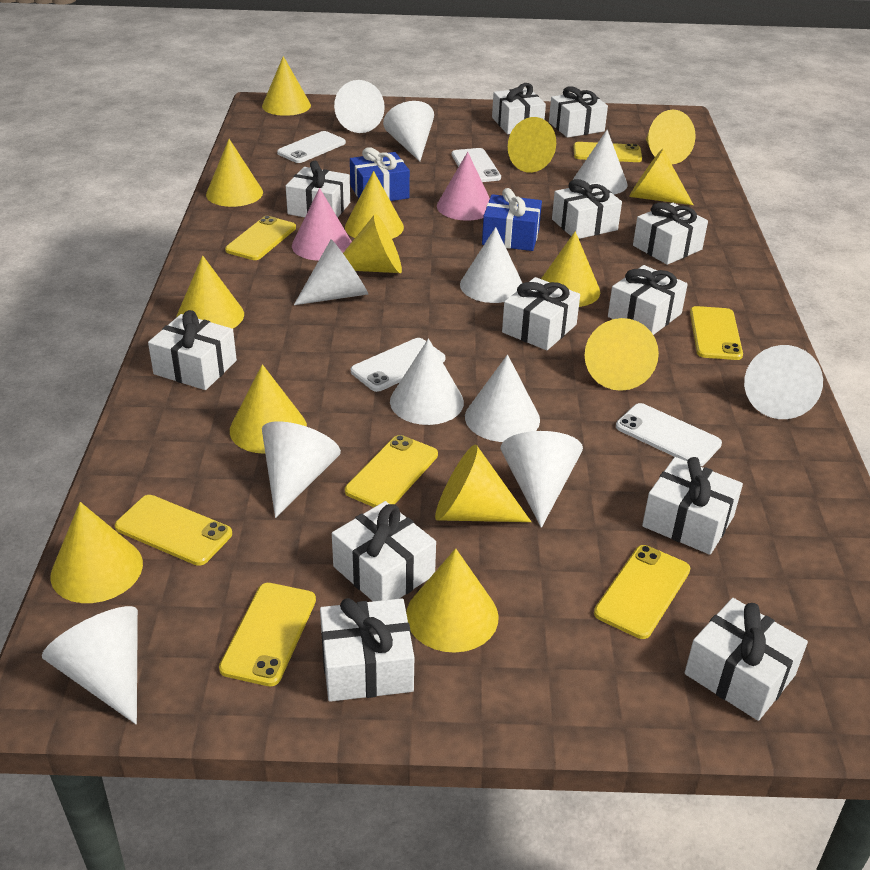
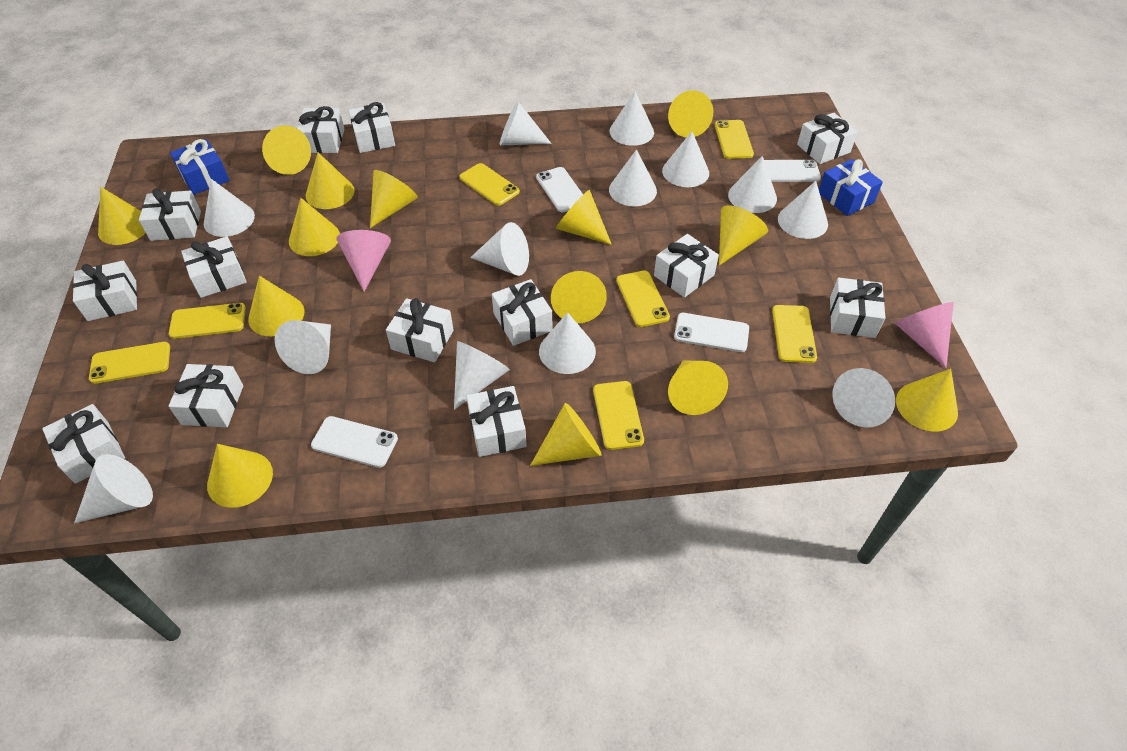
white cone: 11 -> 13
white gift: 12 -> 13

